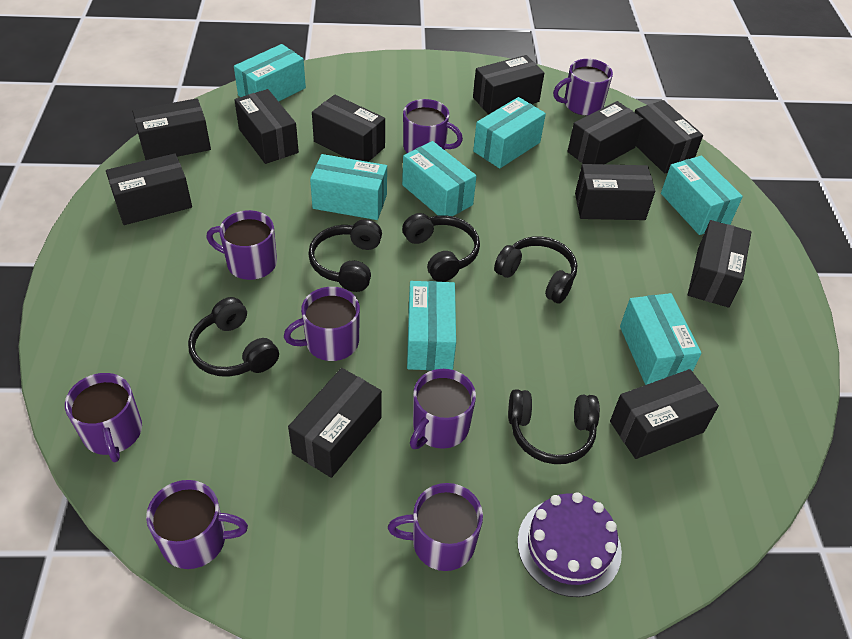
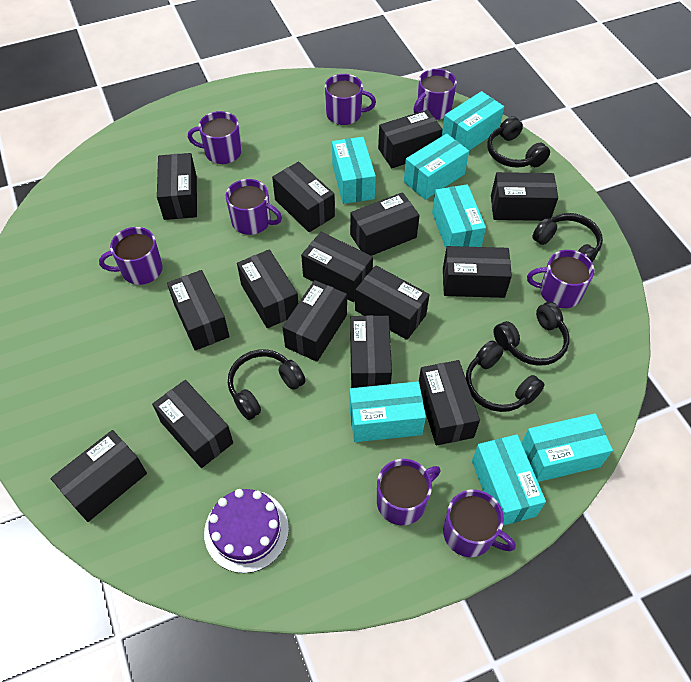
black box: 11 -> 15

